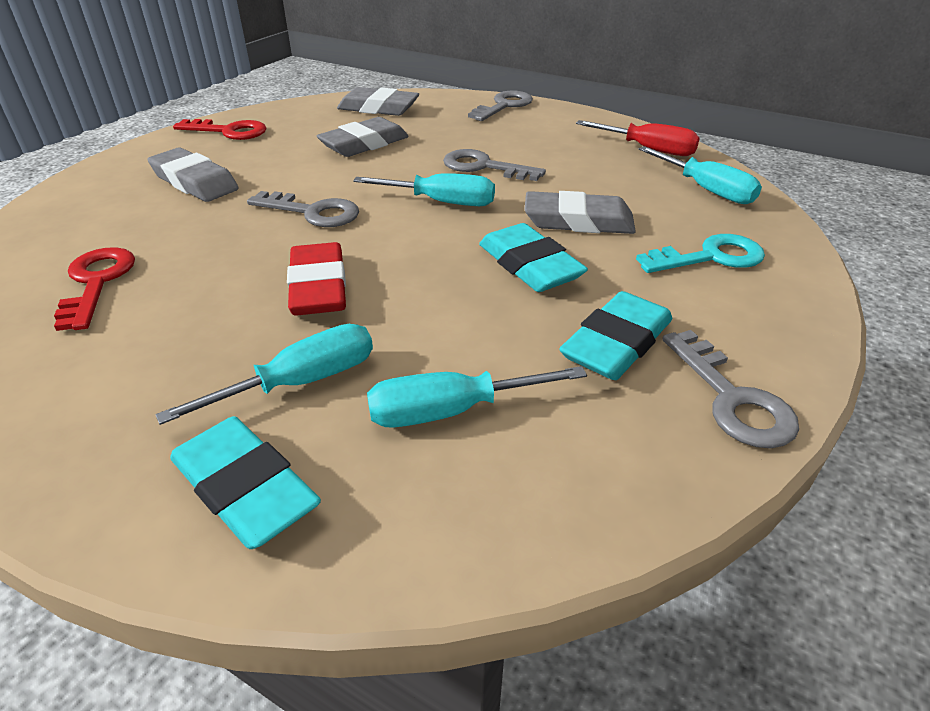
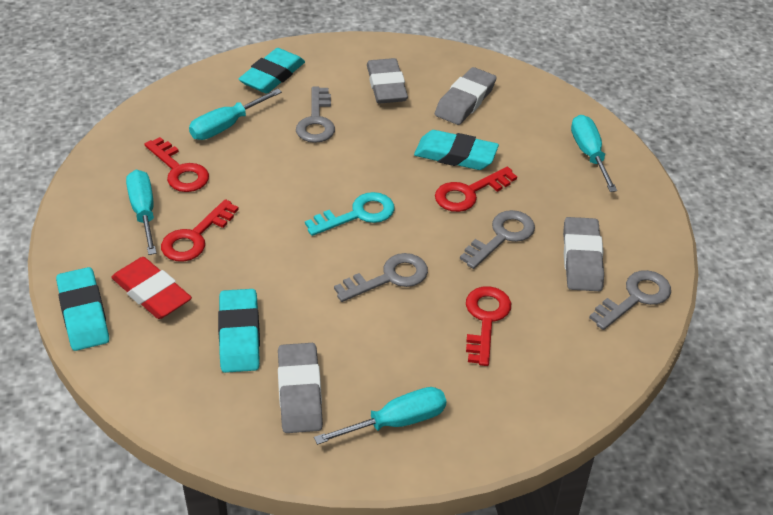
red key: 2 -> 4
red screwdriver: 1 -> 0
turquoise eraser: 3 -> 4

